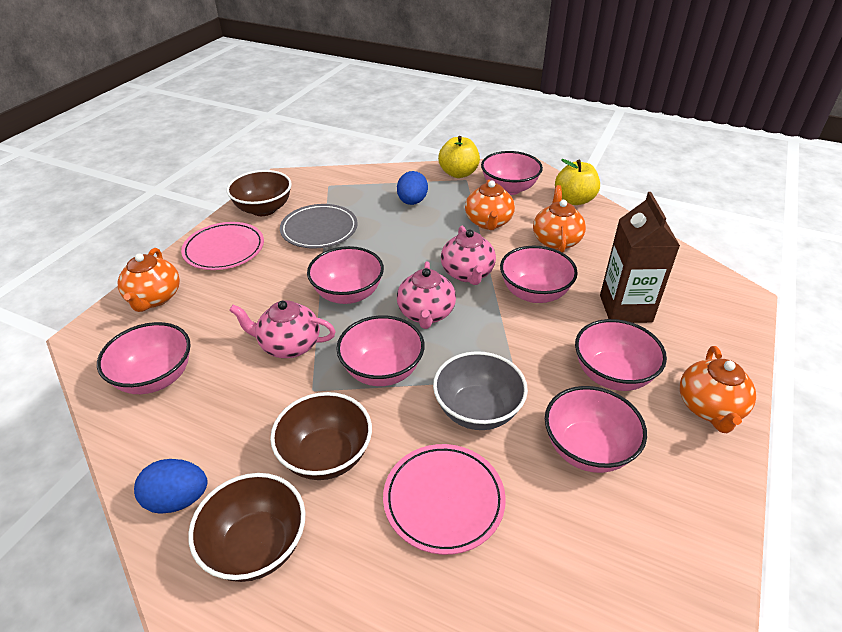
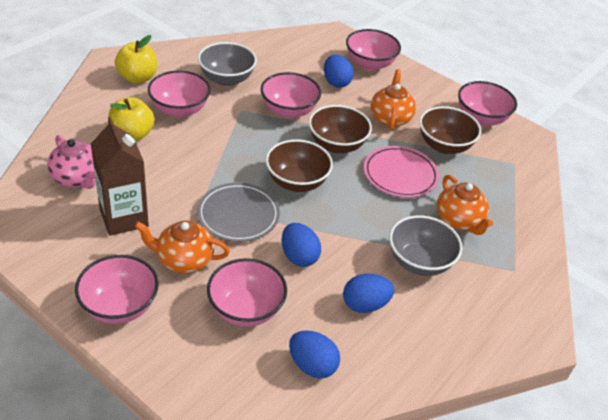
blue egg: 2 -> 4
grey bowl: 1 -> 2
orange teapot: 4 -> 3
pink bowl: 7 -> 6
pink plate: 2 -> 1
pink teapot: 3 -> 1

